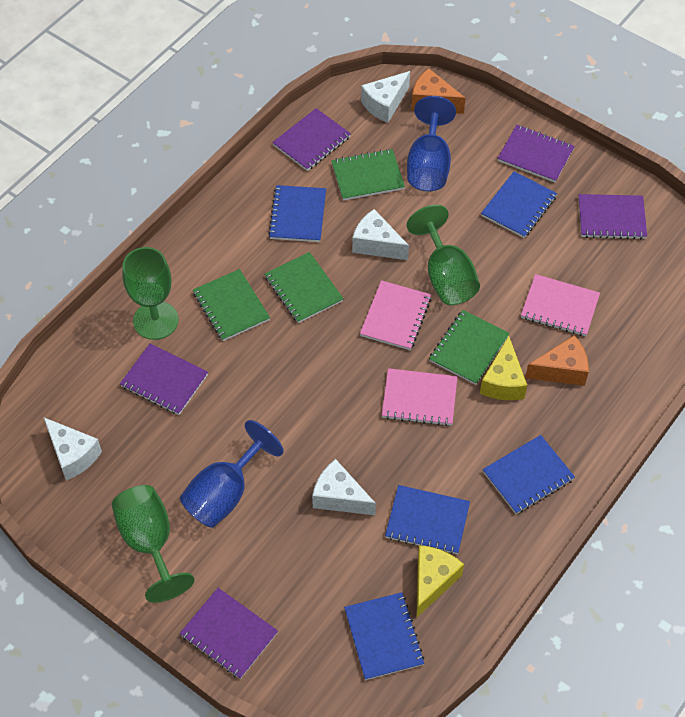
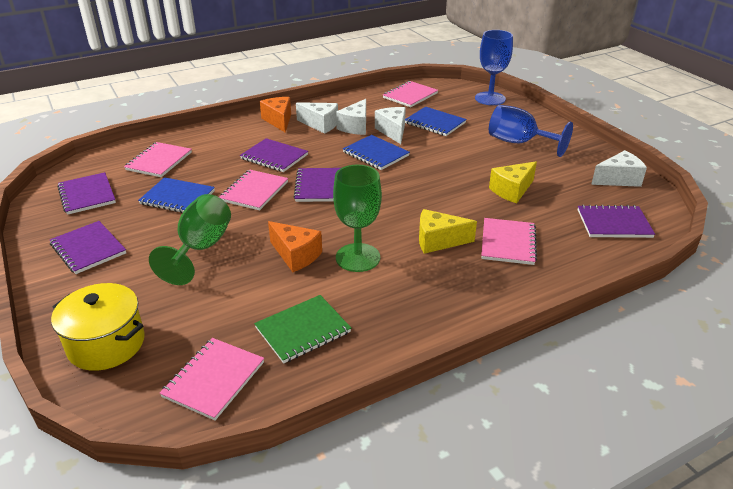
blue notebook: 5 -> 3
green goblet: 3 -> 2
green notebook: 4 -> 1
pink notebook: 3 -> 5
yellow pot: 0 -> 1

